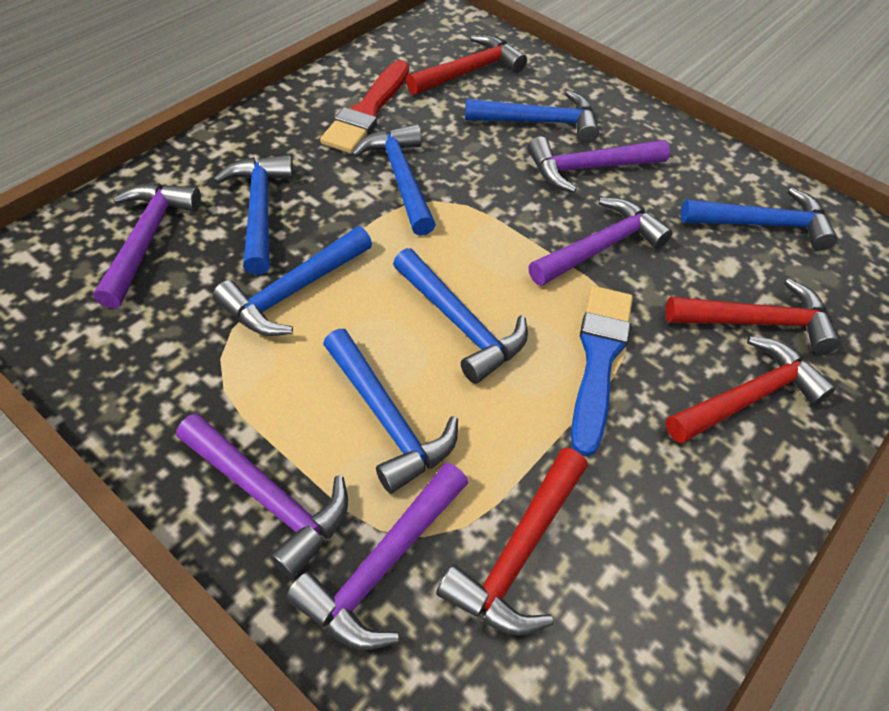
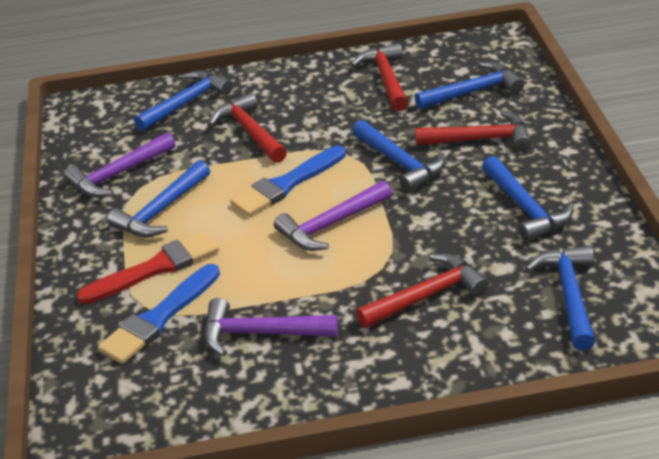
blue brush: 1 -> 2
blue hammer: 7 -> 6
purple hammer: 5 -> 3

